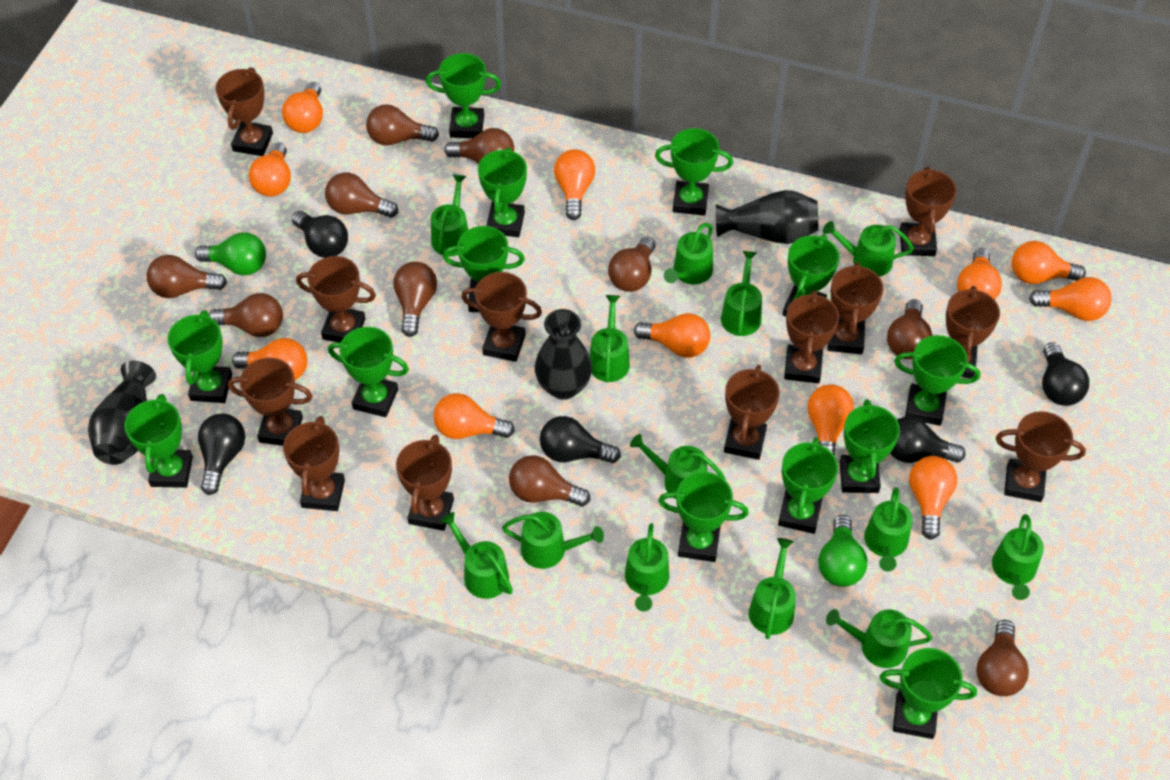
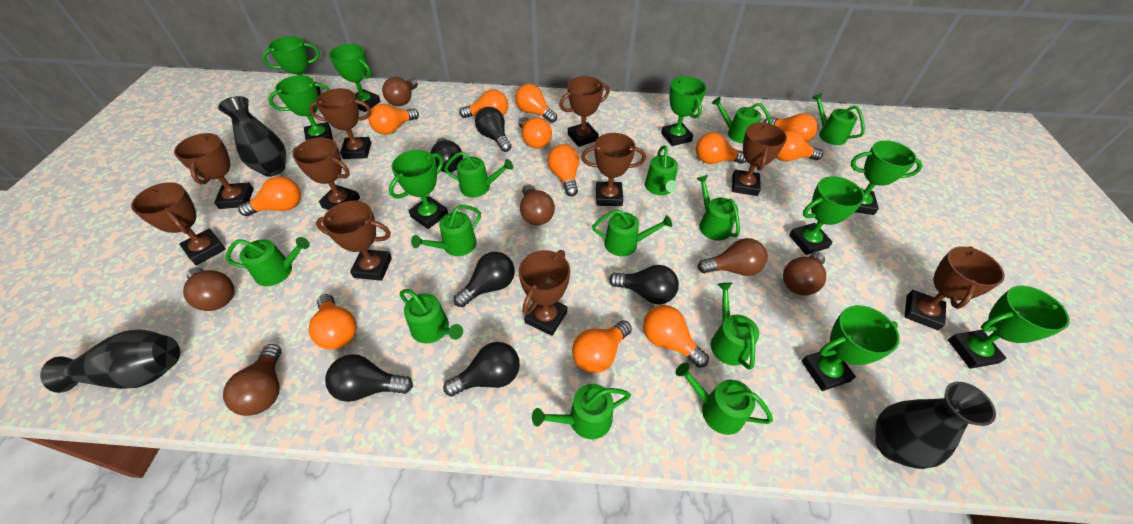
black light bulb: 5 -> 6
brown light bulb: 10 -> 6
brown trophy: 12 -> 10
green light bulb: 2 -> 0
green trophy: 13 -> 9
green watering can: 13 -> 12
orange light bulb: 11 -> 12

